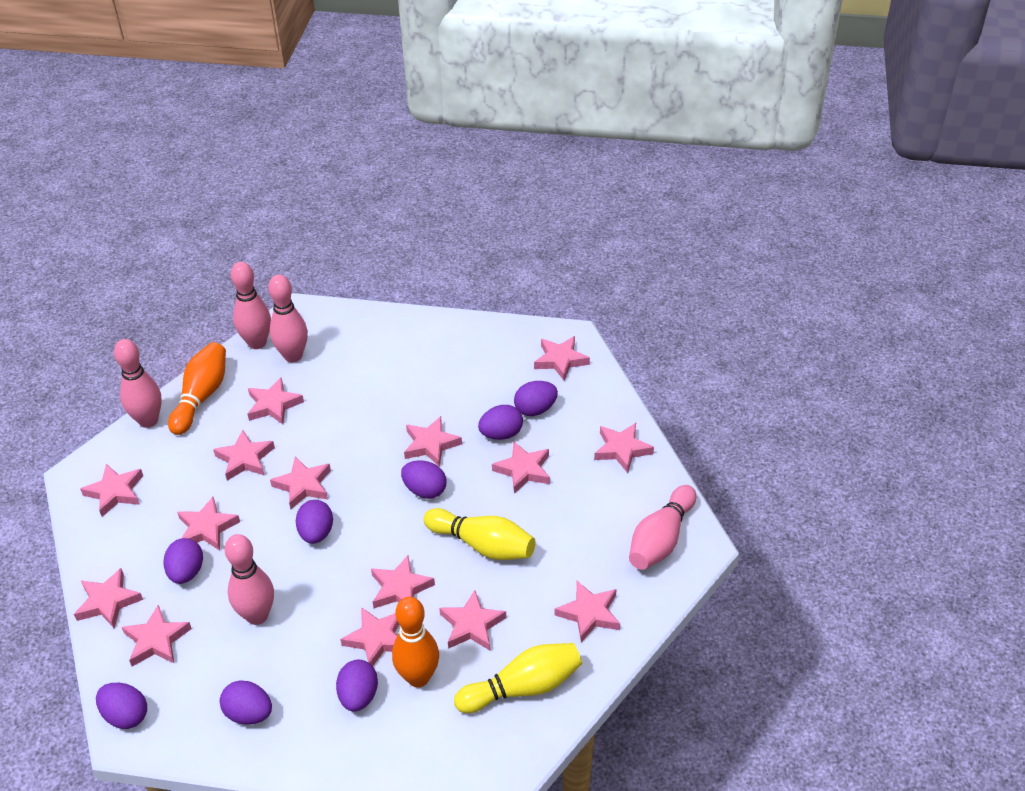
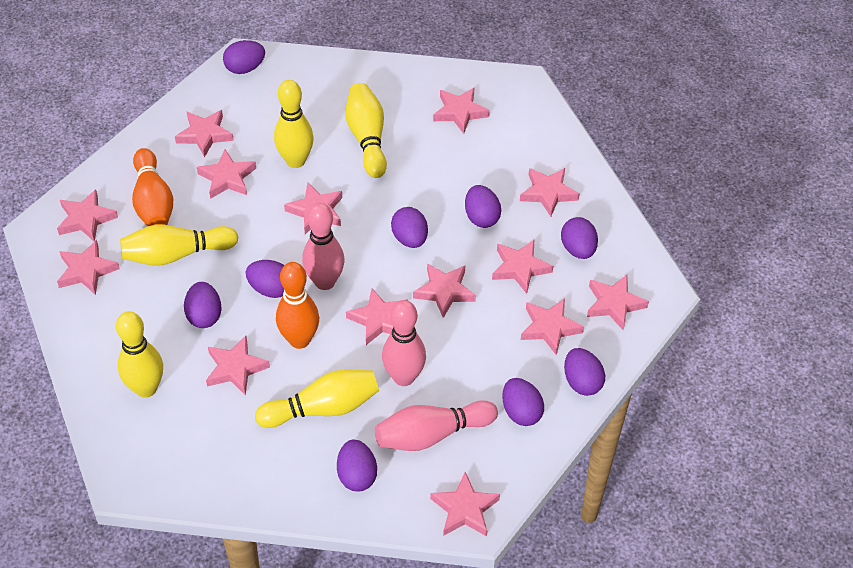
pink bowling pin: 5 -> 3
pink star: 15 -> 14
purple egg: 8 -> 9
yellow bowling pin: 2 -> 5

